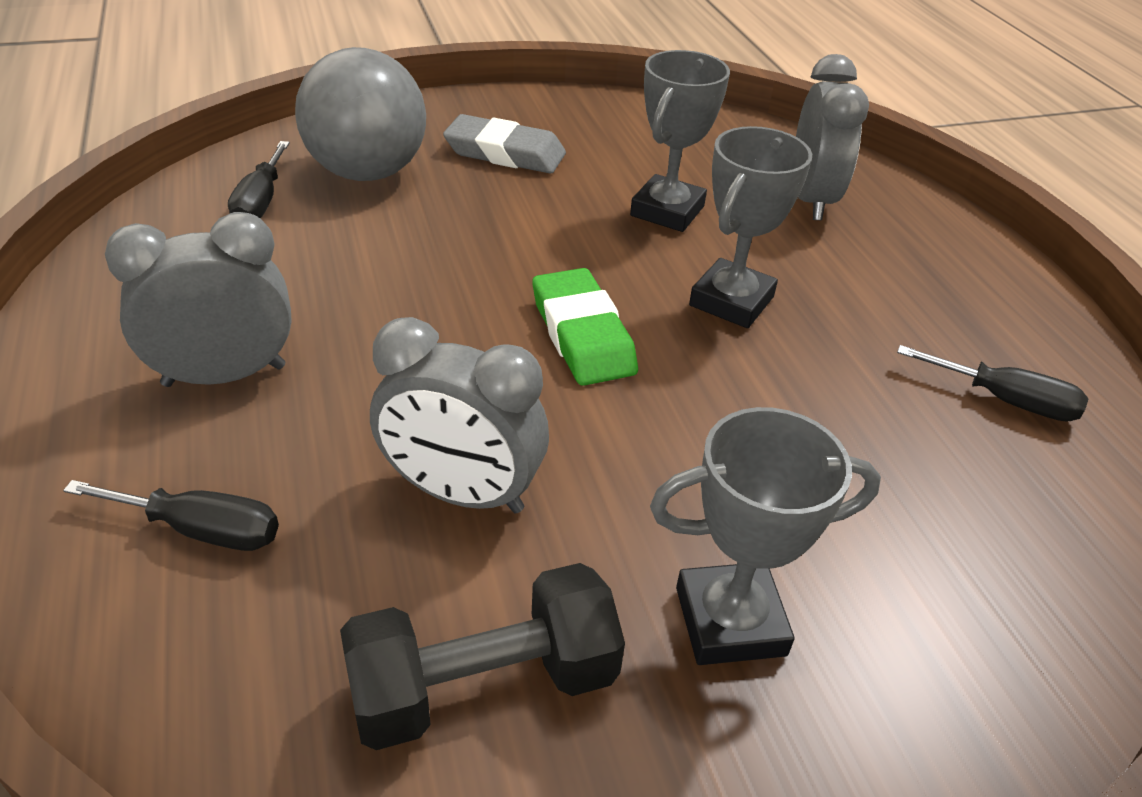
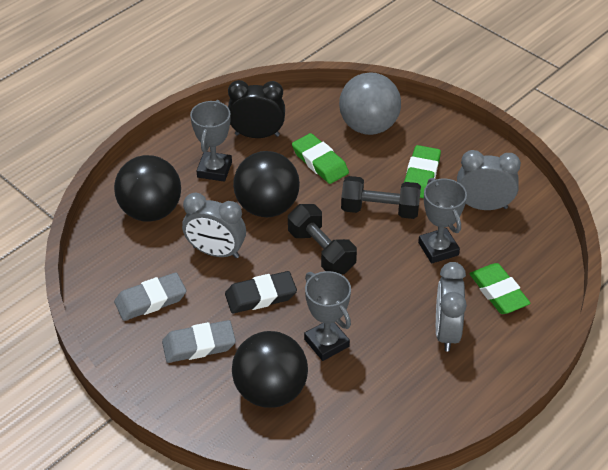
black ball: 0 -> 3
black clock: 0 -> 1
black dumbbell: 1 -> 2
black eraser: 0 -> 1
black screwdriver: 3 -> 0
green eraser: 1 -> 3
grey eraser: 1 -> 2

